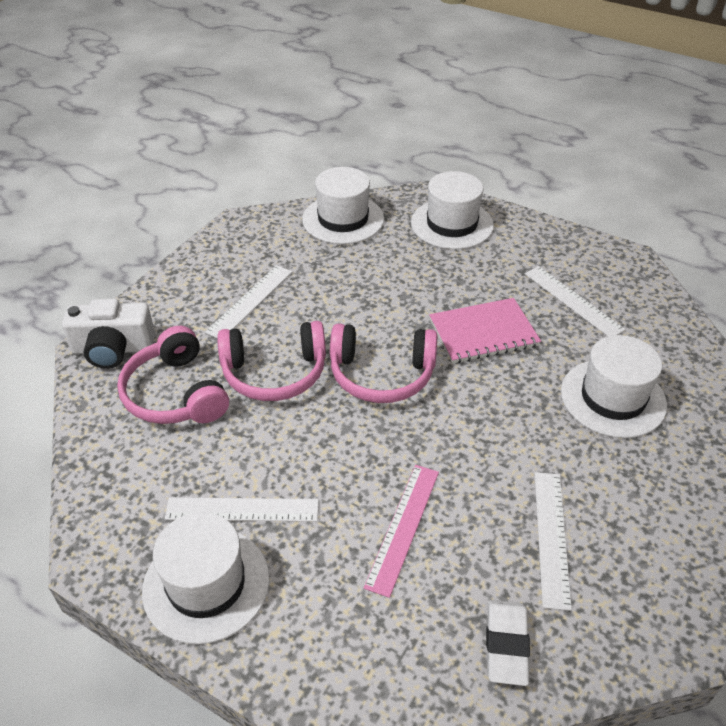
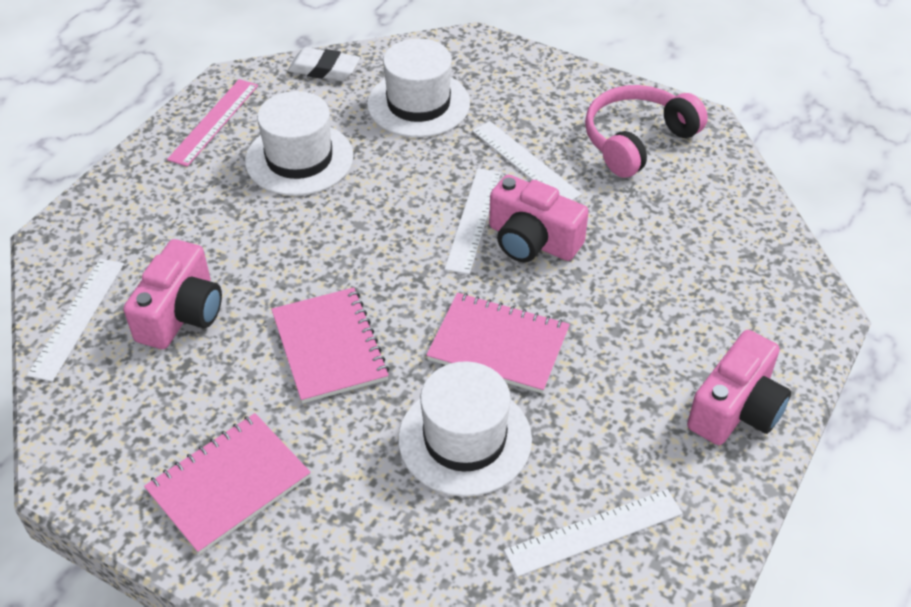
pink camera: 0 -> 3
pink headphones: 3 -> 1
pink notebook: 1 -> 3
white camera: 1 -> 0
white hat: 4 -> 3

